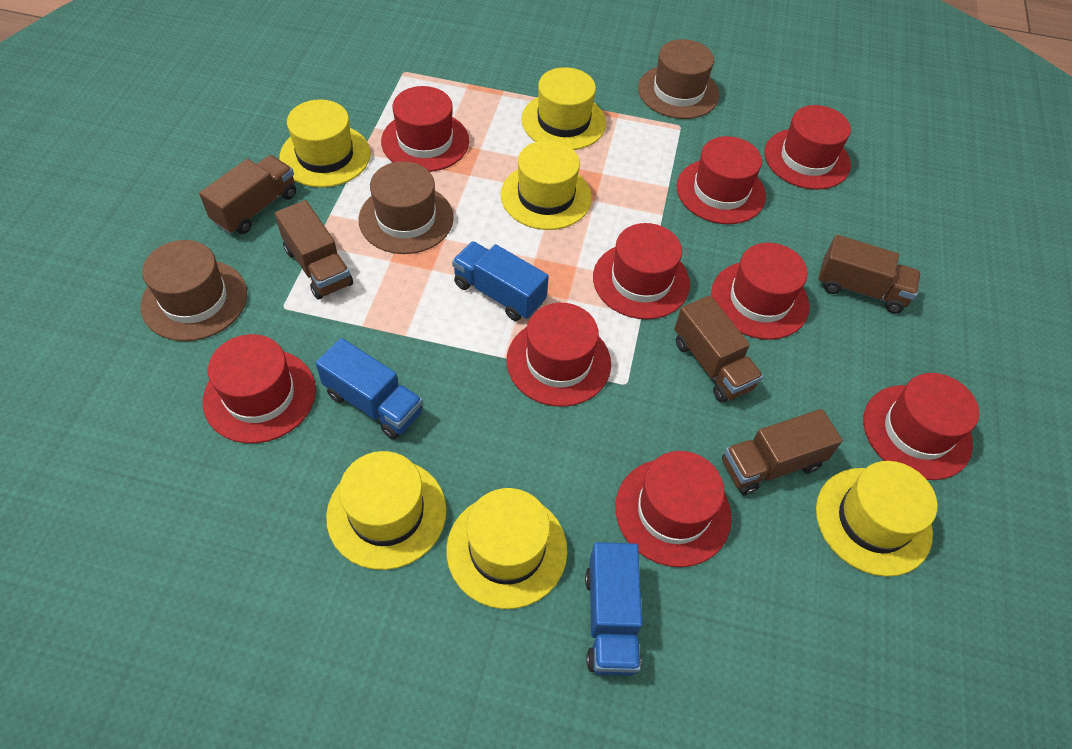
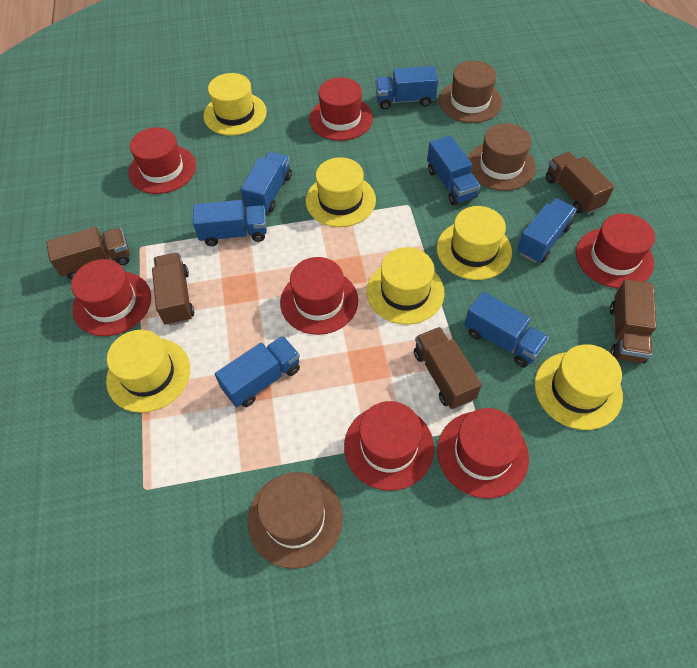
blue truck: 3 -> 7
red hat: 9 -> 7

